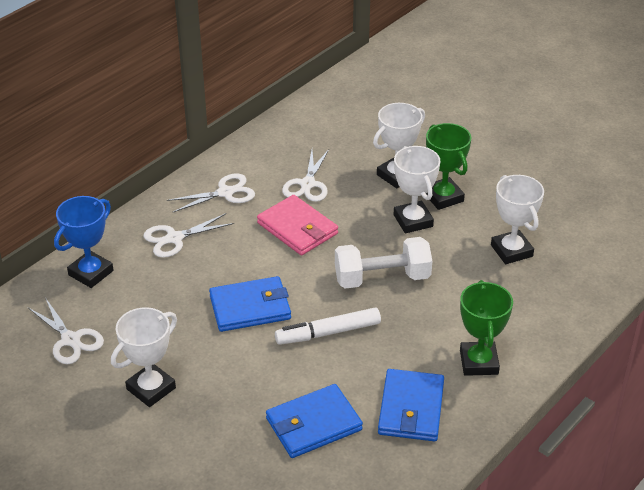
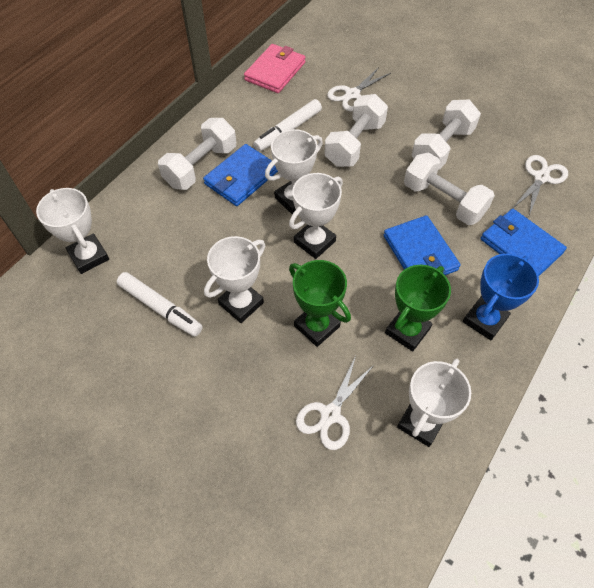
white dumbbell: 1 -> 4
white marker: 1 -> 2
white scissors: 4 -> 3
white trophy: 4 -> 5

